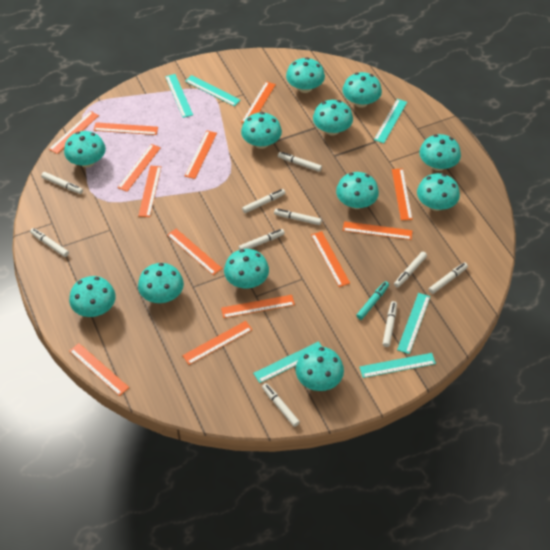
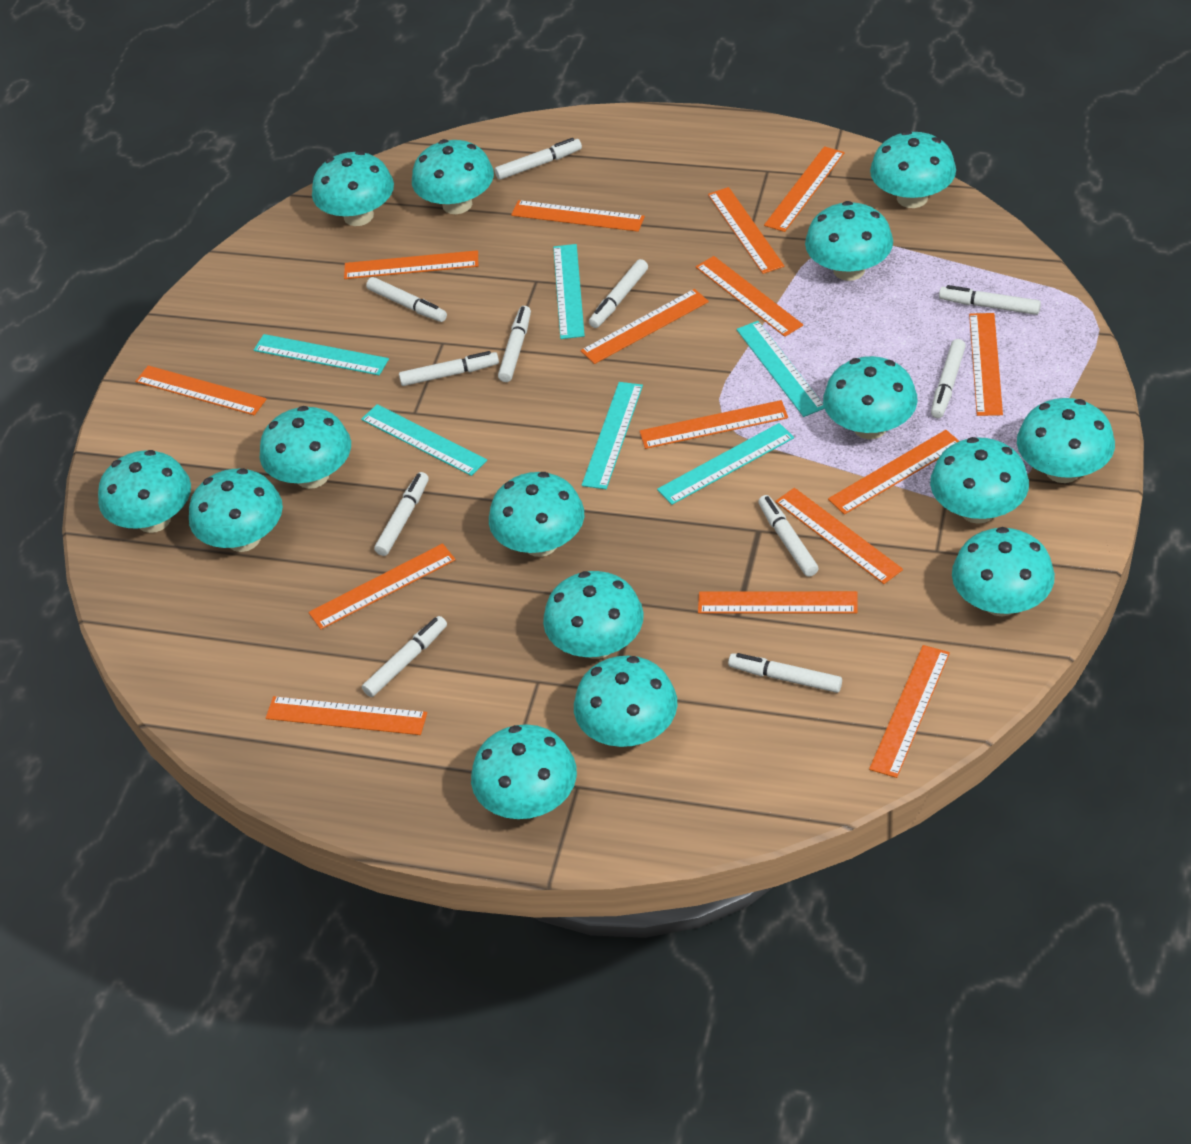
orange ruler: 13 -> 15
turquoise marker: 1 -> 0
turquoise mushroom: 12 -> 15
white marker: 10 -> 11

